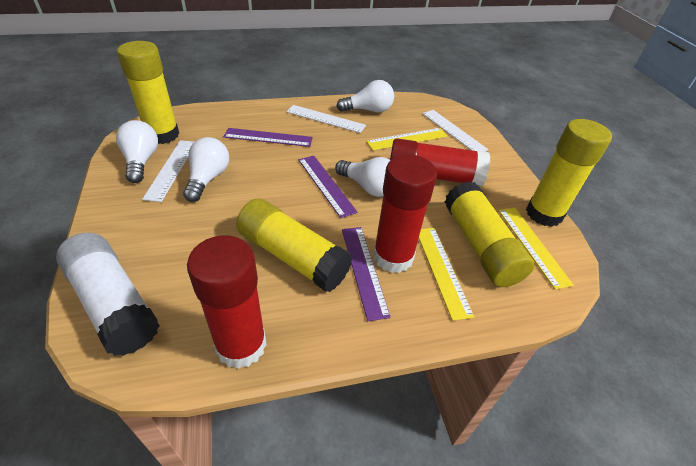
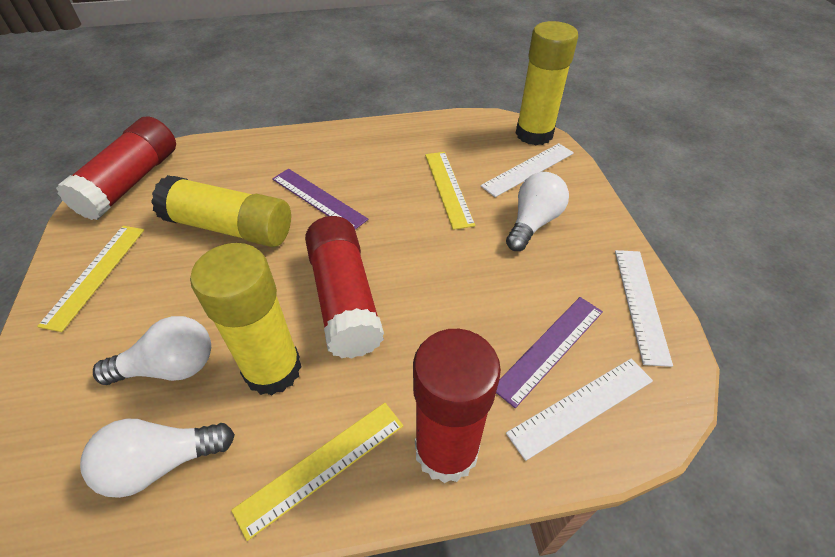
purple ruler: 3 -> 2
white glue stick: 1 -> 0
white light bulb: 4 -> 3
yellow glue stick: 4 -> 3

